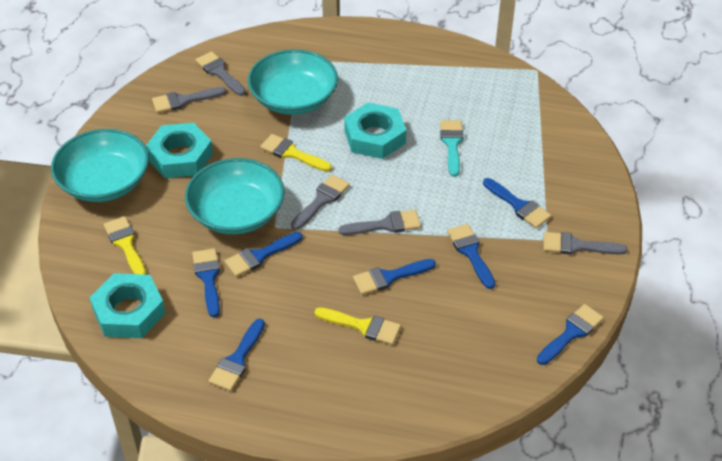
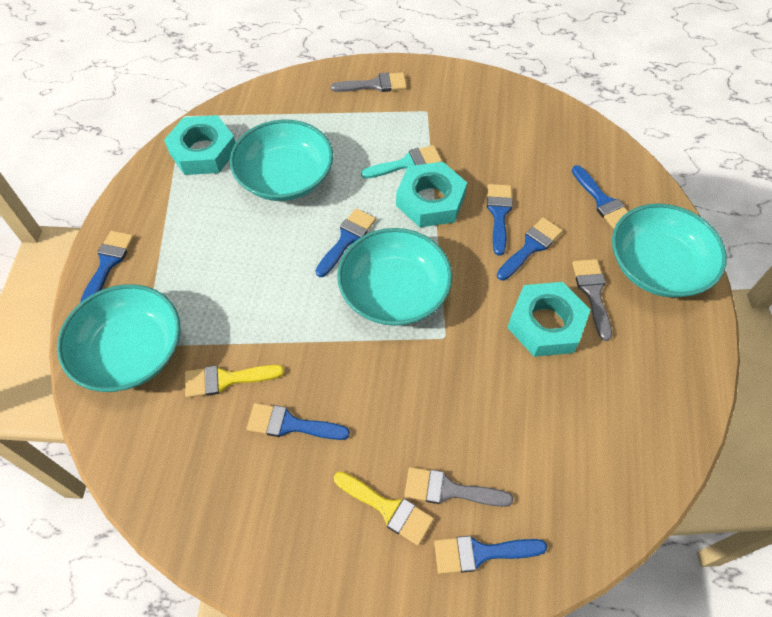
grey brush: 5 -> 3
turquoise bowl: 3 -> 4
yellow brush: 3 -> 2

